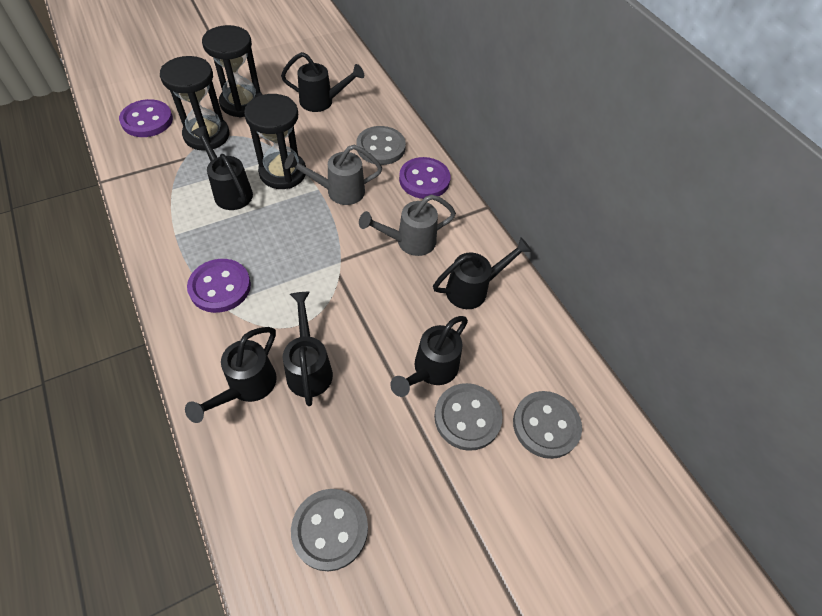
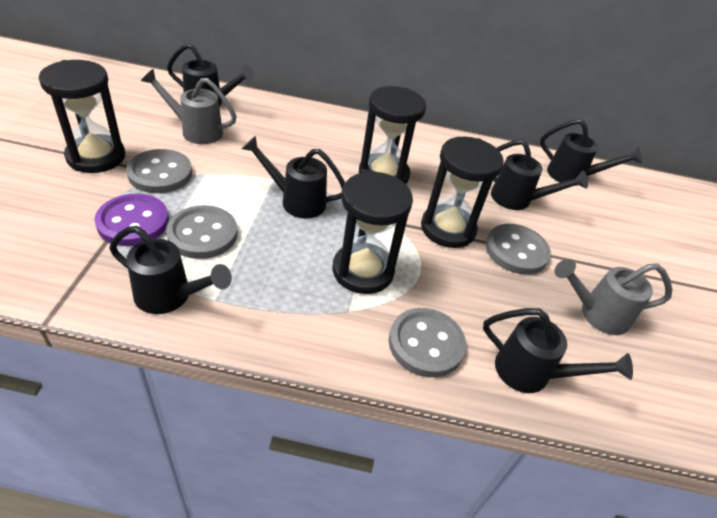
black hourglass: 3 -> 4
purple button: 3 -> 1

